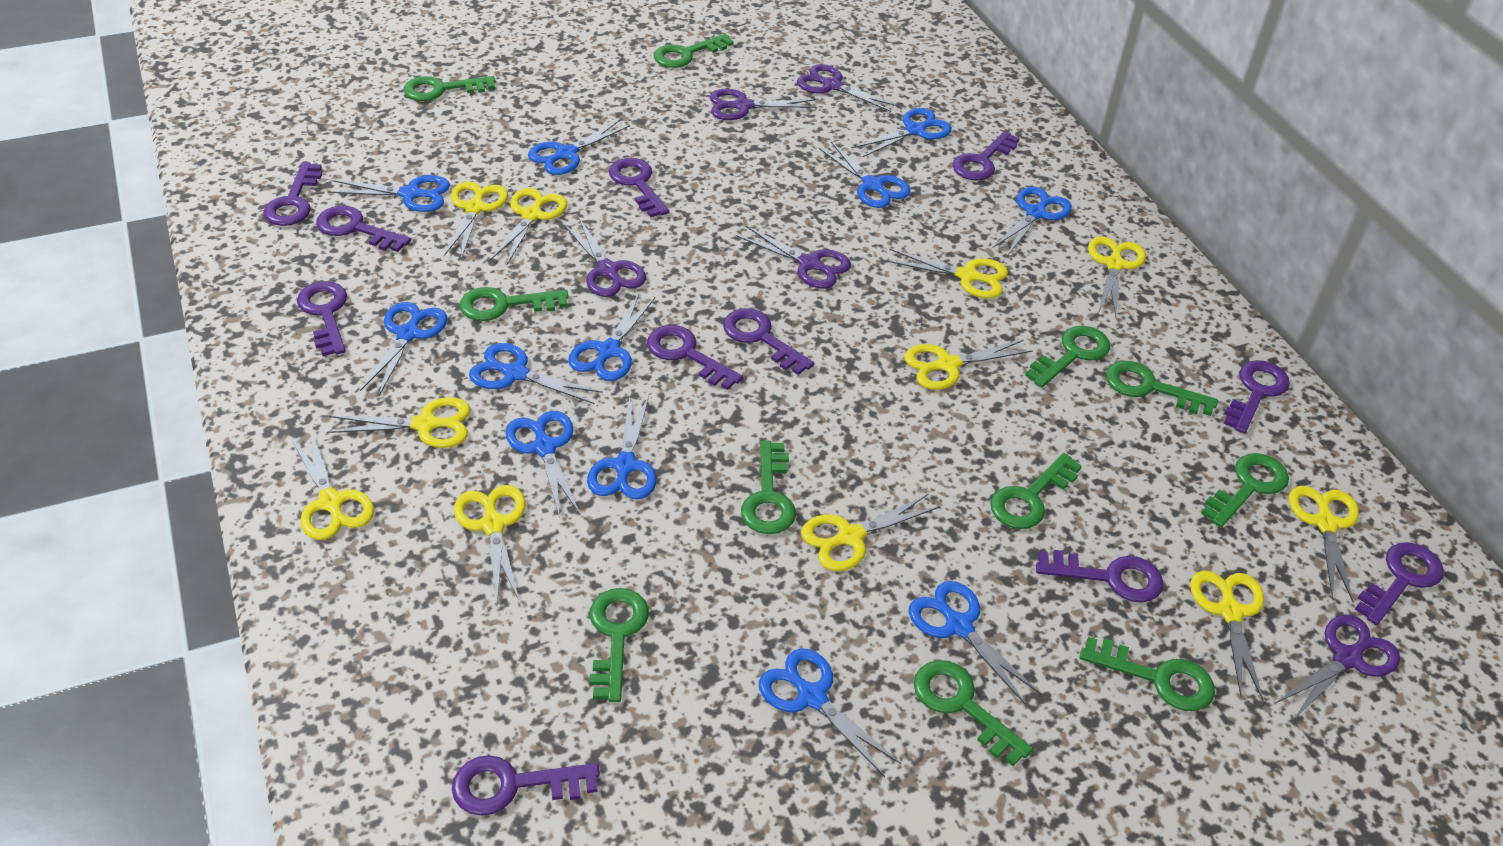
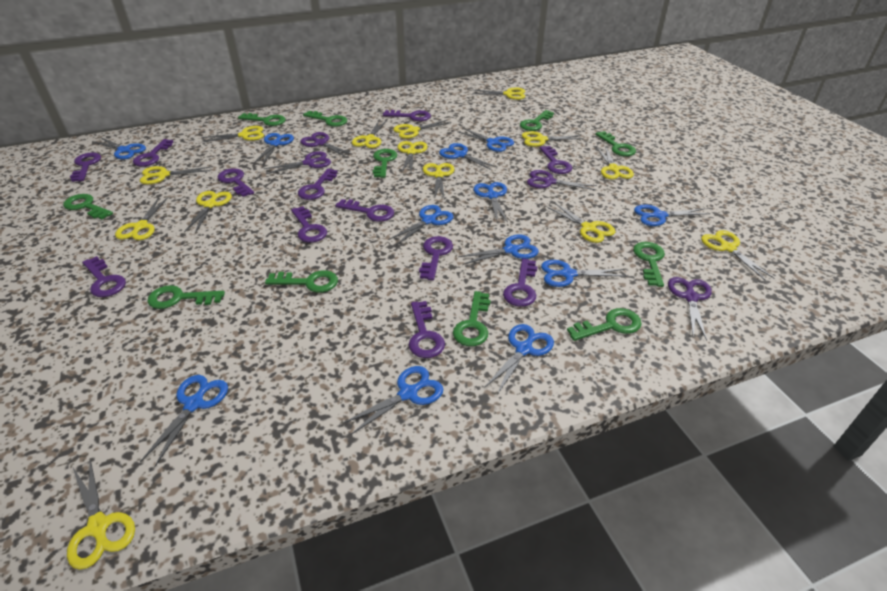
purple key: 11 -> 12
purple scissors: 5 -> 4
yellow scissors: 11 -> 14

